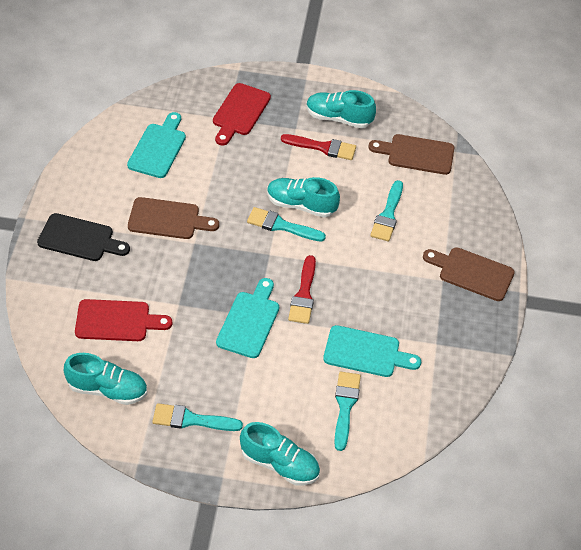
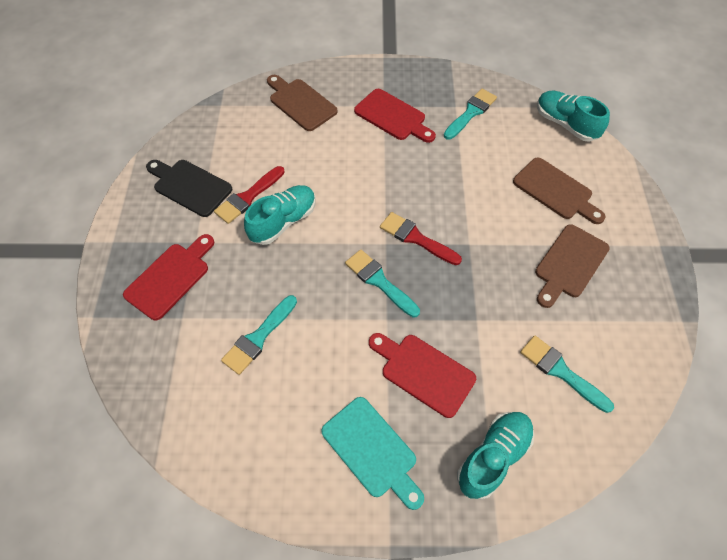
red cutting board: 2 -> 3
turquoise cutting board: 3 -> 1
turquoise shoe: 4 -> 3

